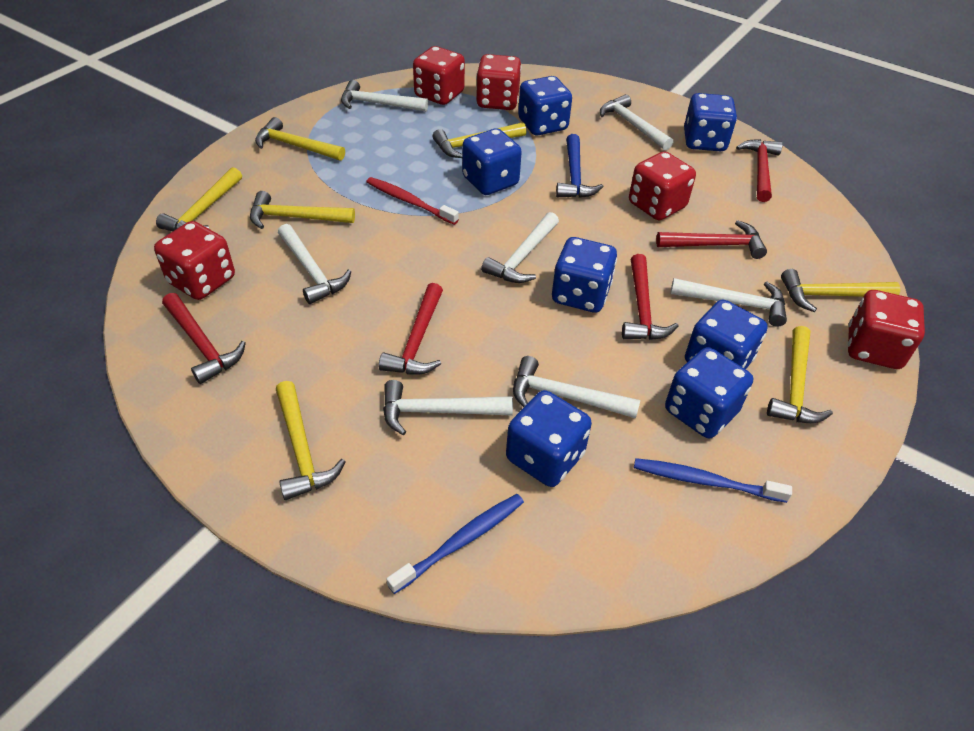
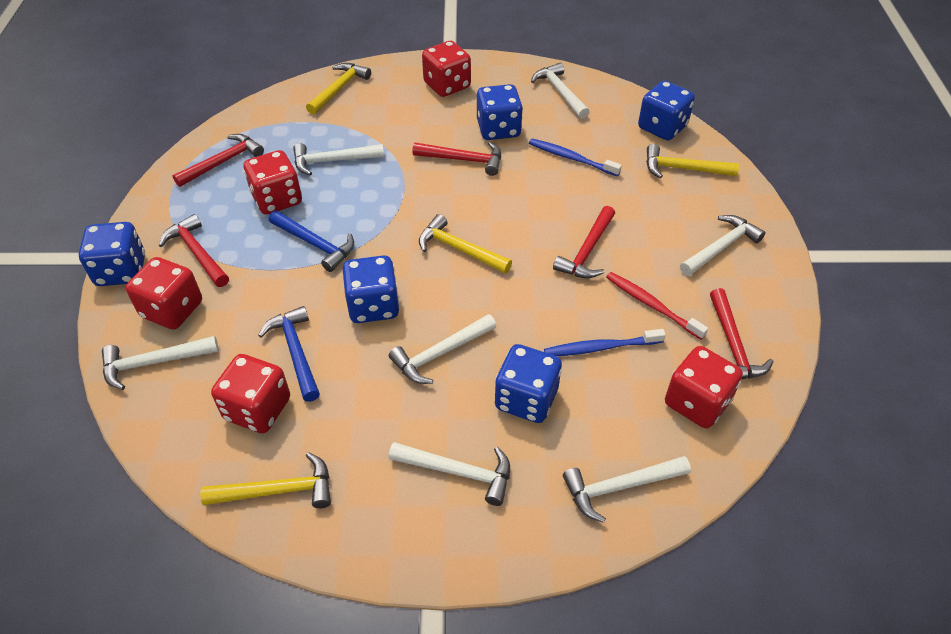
blue dice: 7 -> 5
blue hammer: 1 -> 2
yellow hammer: 7 -> 4

